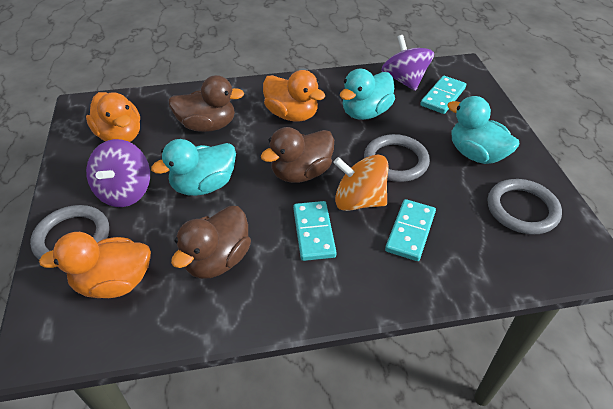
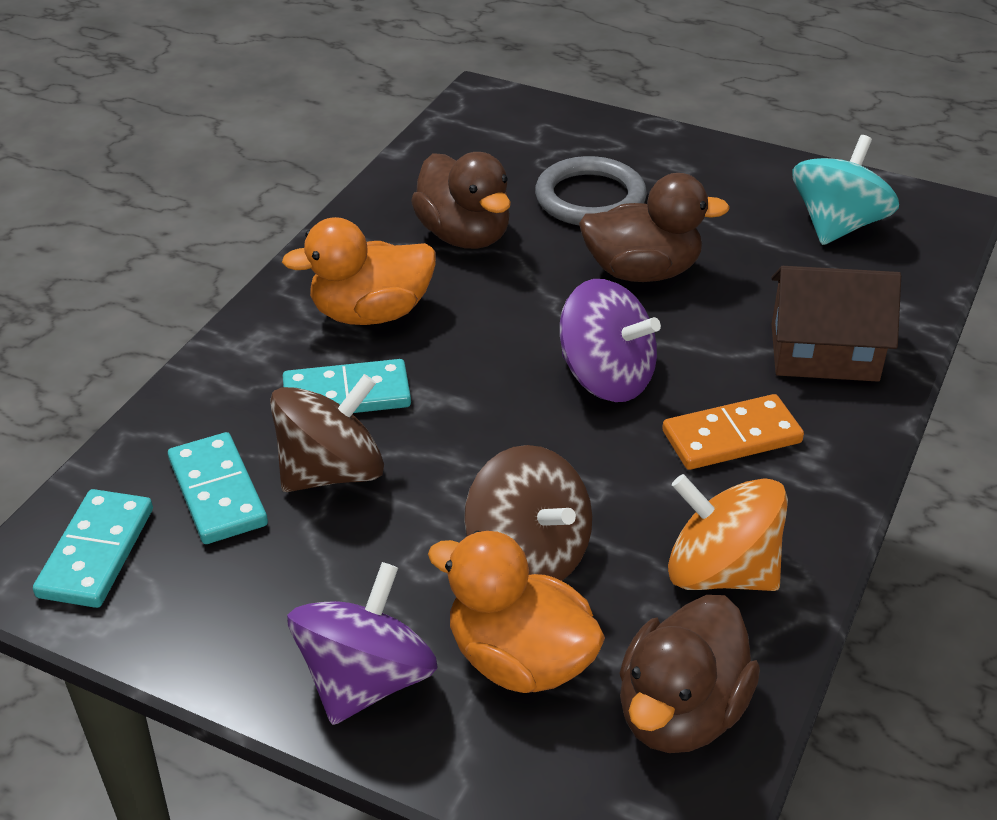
brown house: 0 -> 1
brown spinning top: 0 -> 2
grey ring: 3 -> 1
orange domino: 0 -> 1
orange duck: 3 -> 2
turquoise duck: 3 -> 0
turquoise spinning top: 0 -> 1

